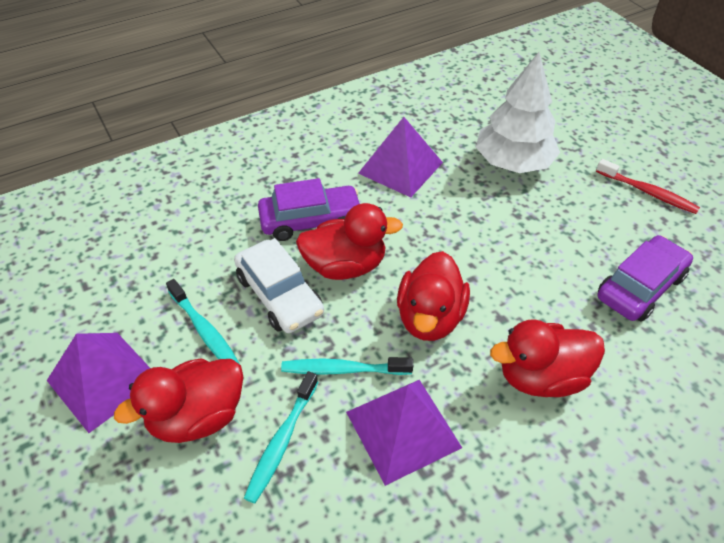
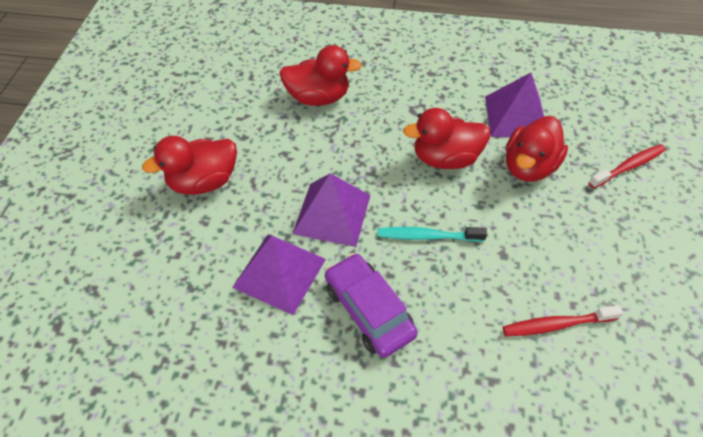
purple car: 2 -> 1
red toothbrush: 1 -> 2
turquoise toothbrush: 3 -> 1
white car: 1 -> 0
white tree: 1 -> 0

